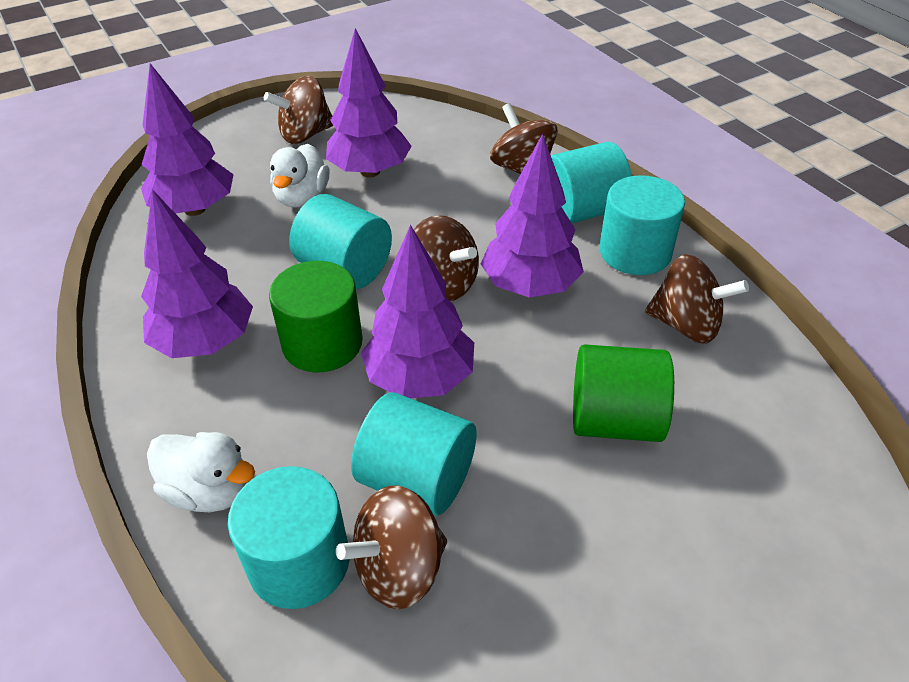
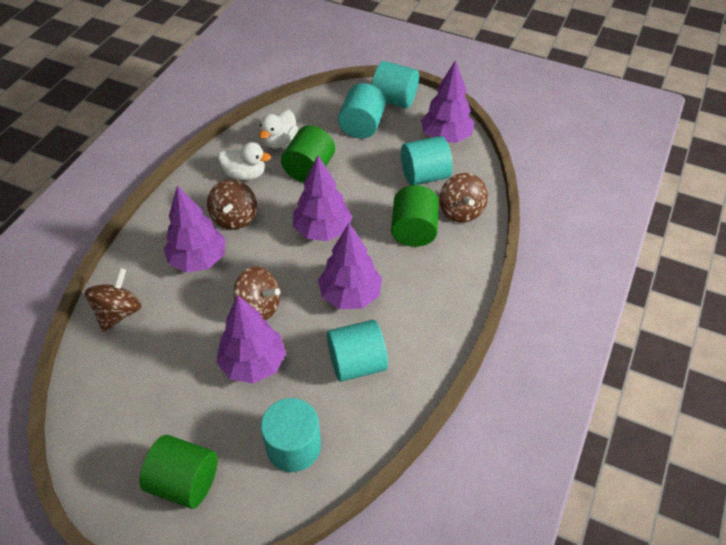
brown spinning top: 5 -> 4
green cylinder: 2 -> 3

